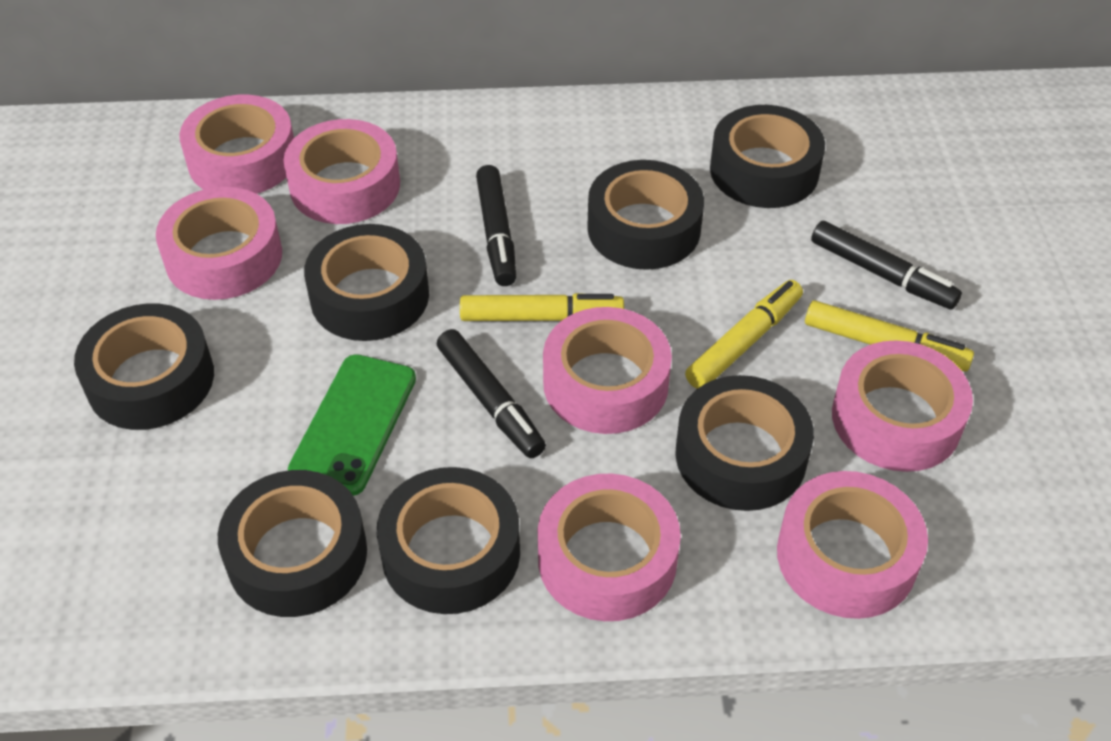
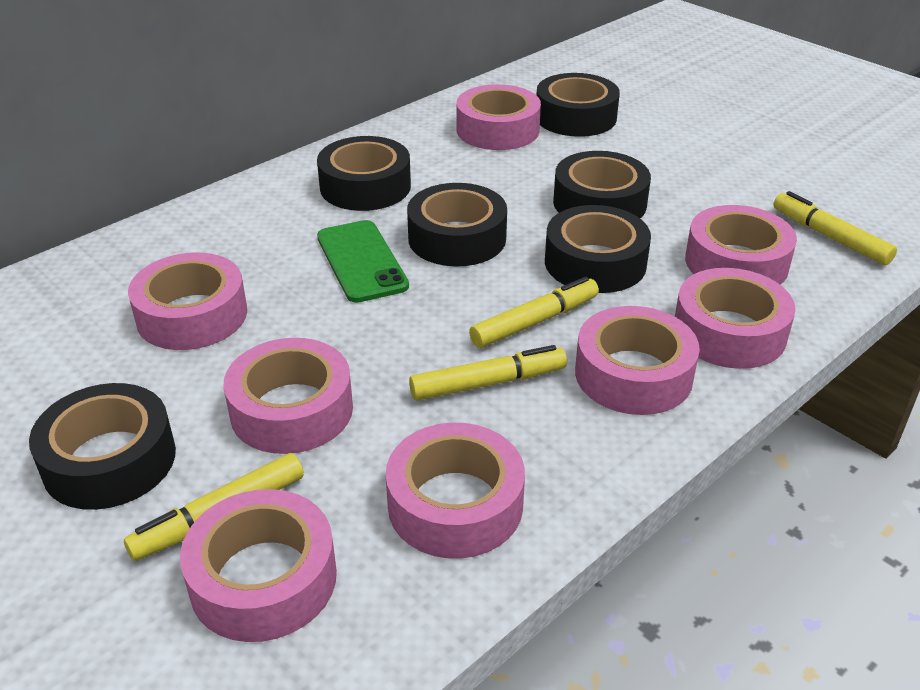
black marker: 3 -> 0
black tape: 7 -> 6
pink tape: 7 -> 8
yellow marker: 3 -> 4

